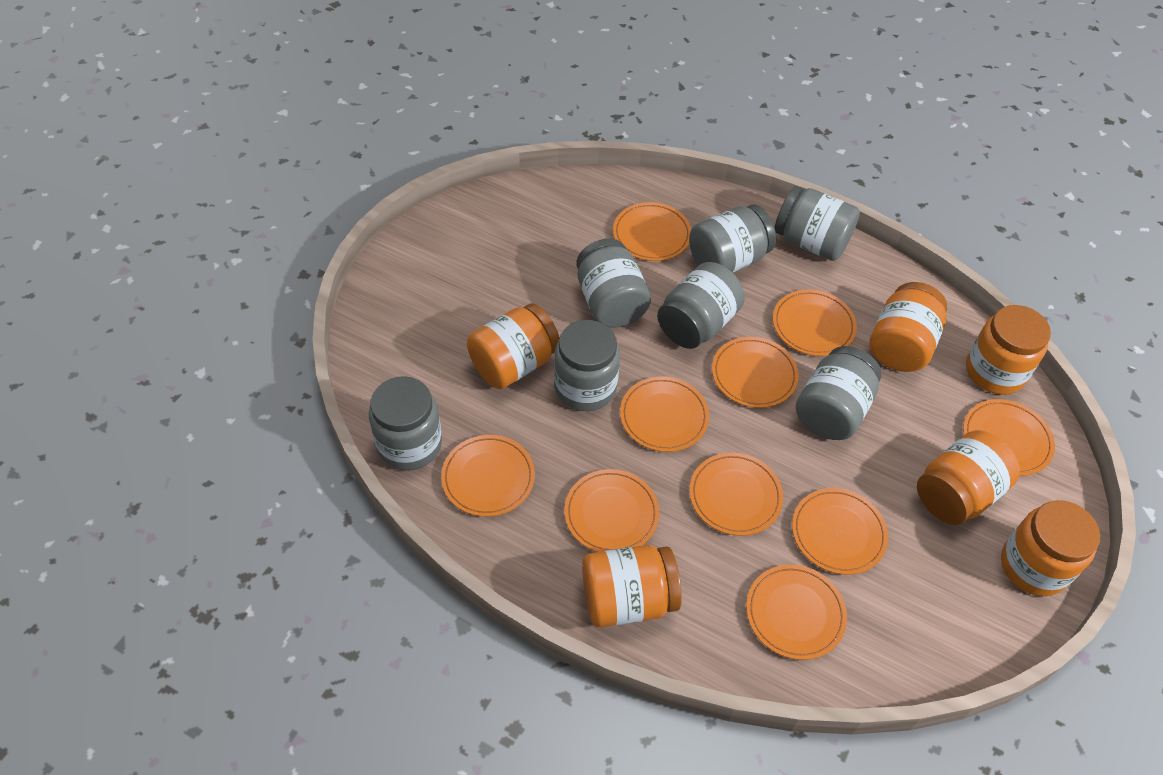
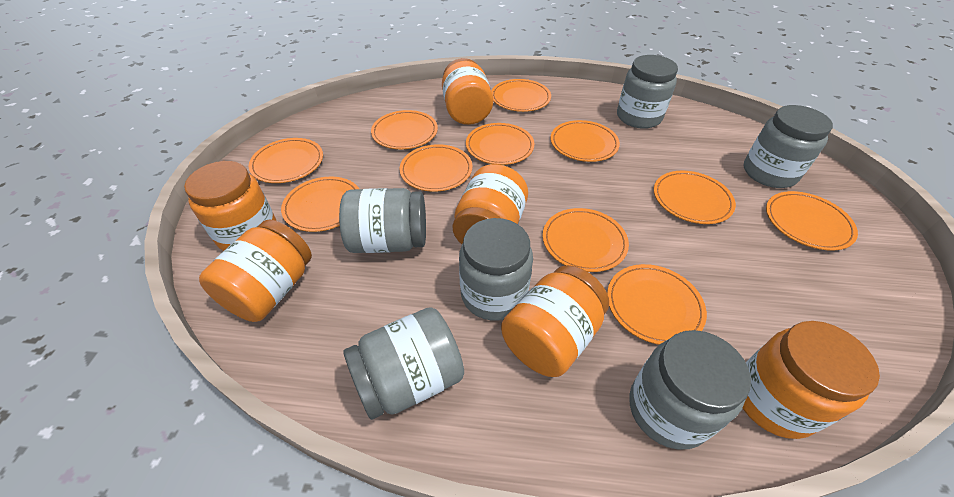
grey jar: 7 -> 6
orange plate: 10 -> 11

